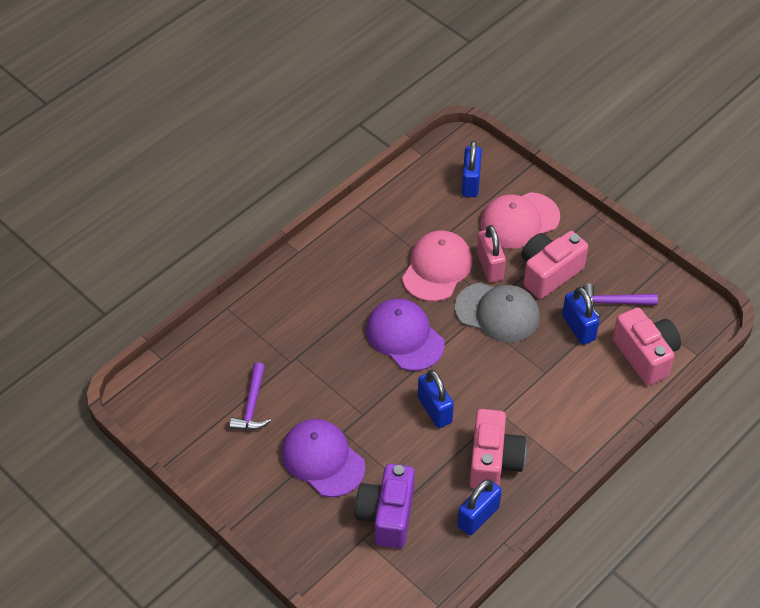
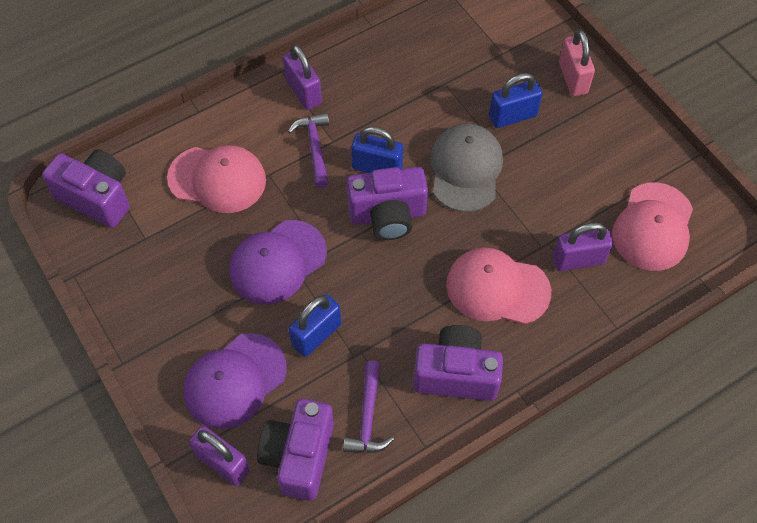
blue padlock: 4 -> 3
pink camera: 3 -> 0
pink cap: 2 -> 3
purple camera: 1 -> 4
purple padlock: 0 -> 3

